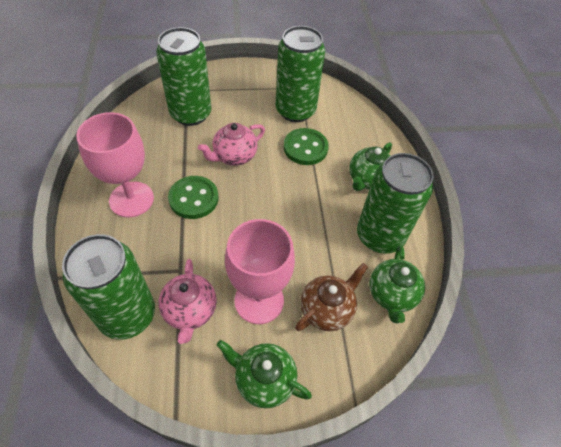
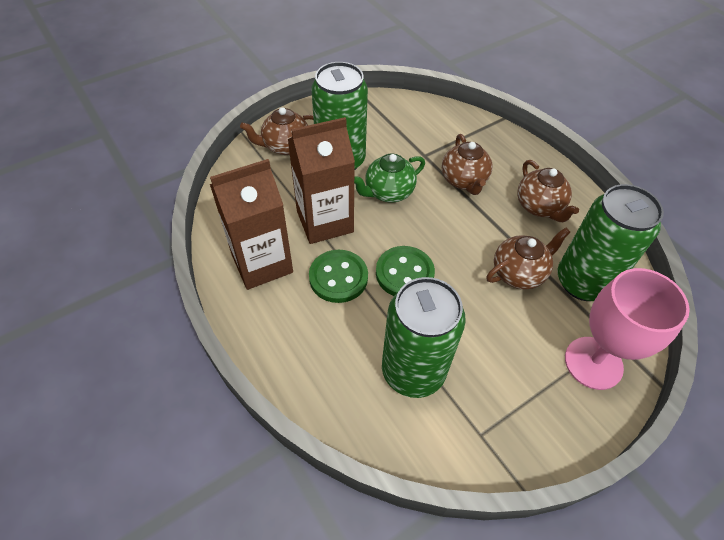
brown carton: 0 -> 2
brown teapot: 1 -> 4
green can: 4 -> 3
green teapot: 3 -> 1
pink goblet: 2 -> 1
pink teapot: 2 -> 0

